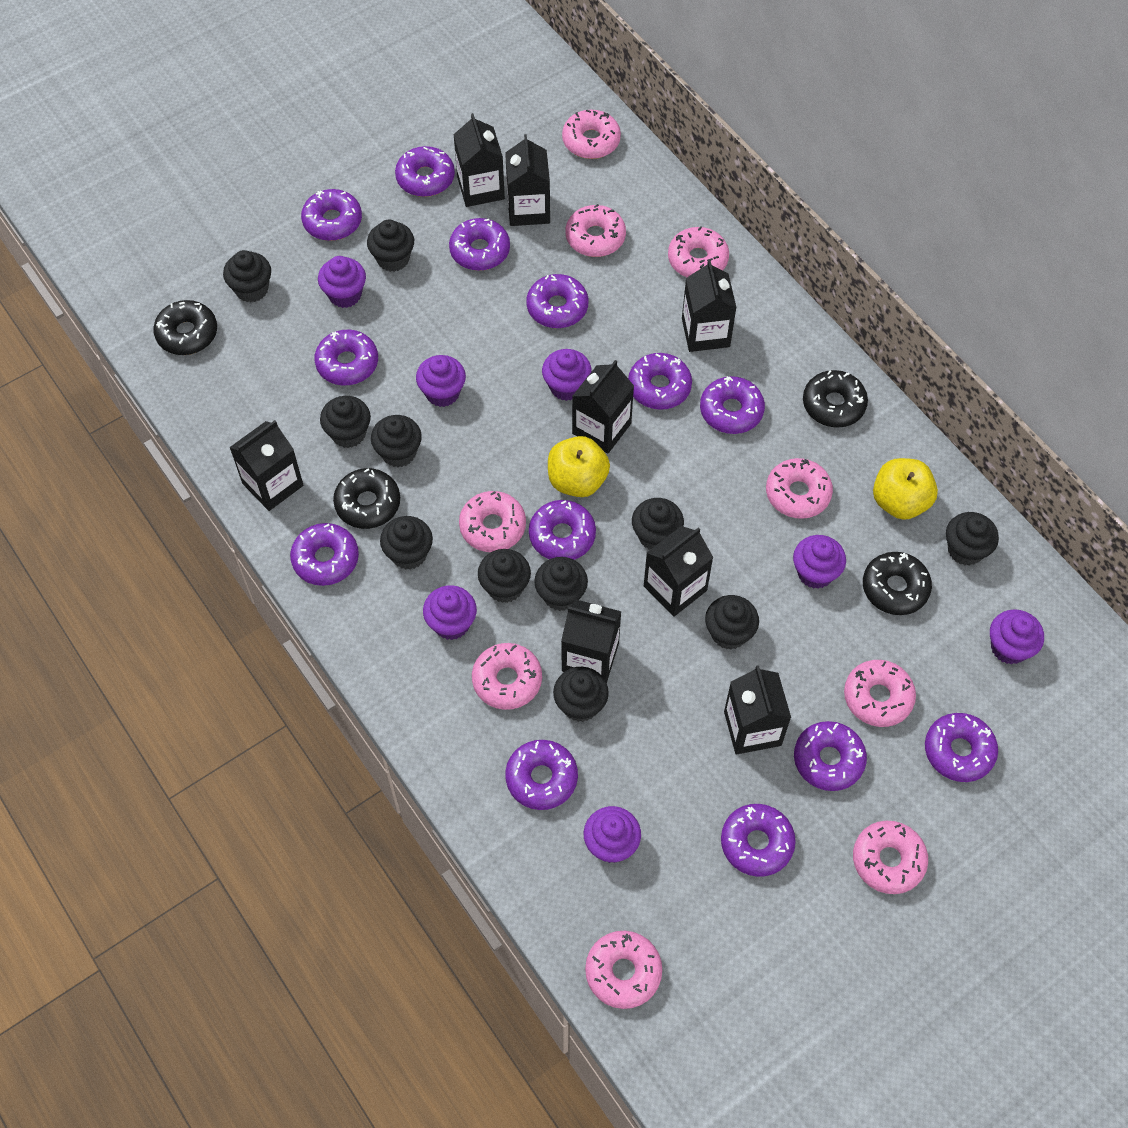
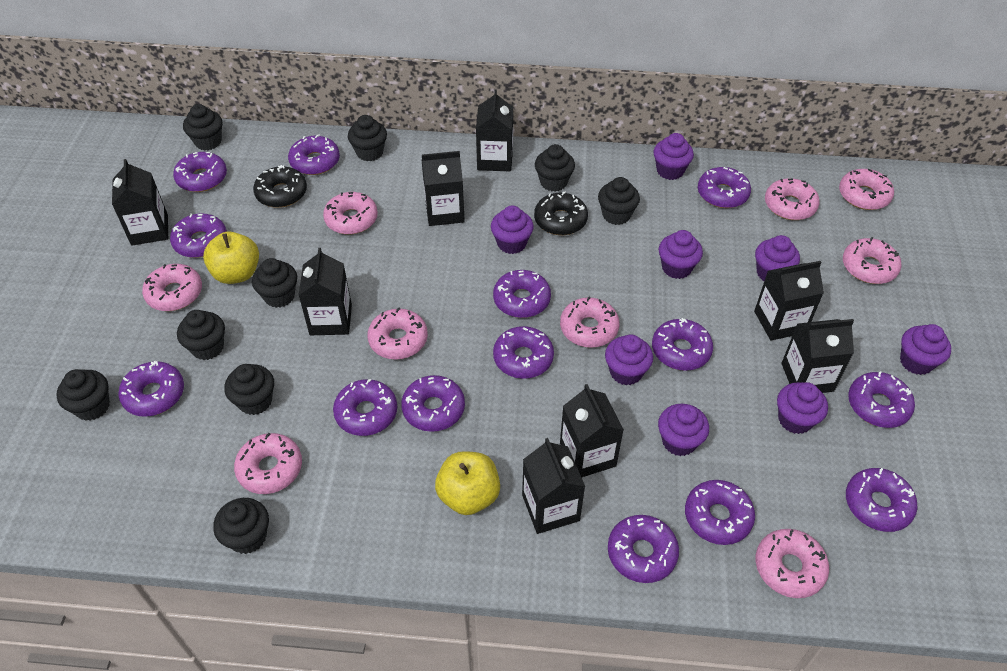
black cupcake: 11 -> 9
black donut: 4 -> 2
purple cupcake: 7 -> 8
purple donut: 13 -> 14

